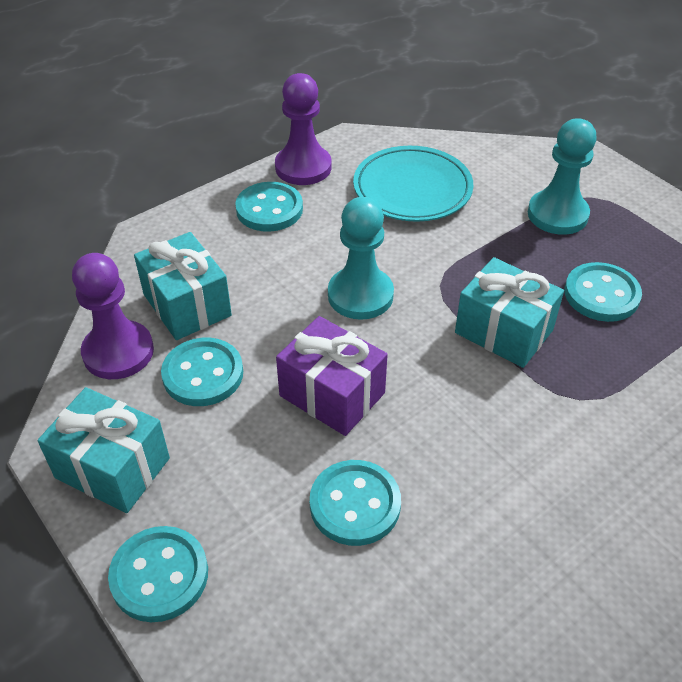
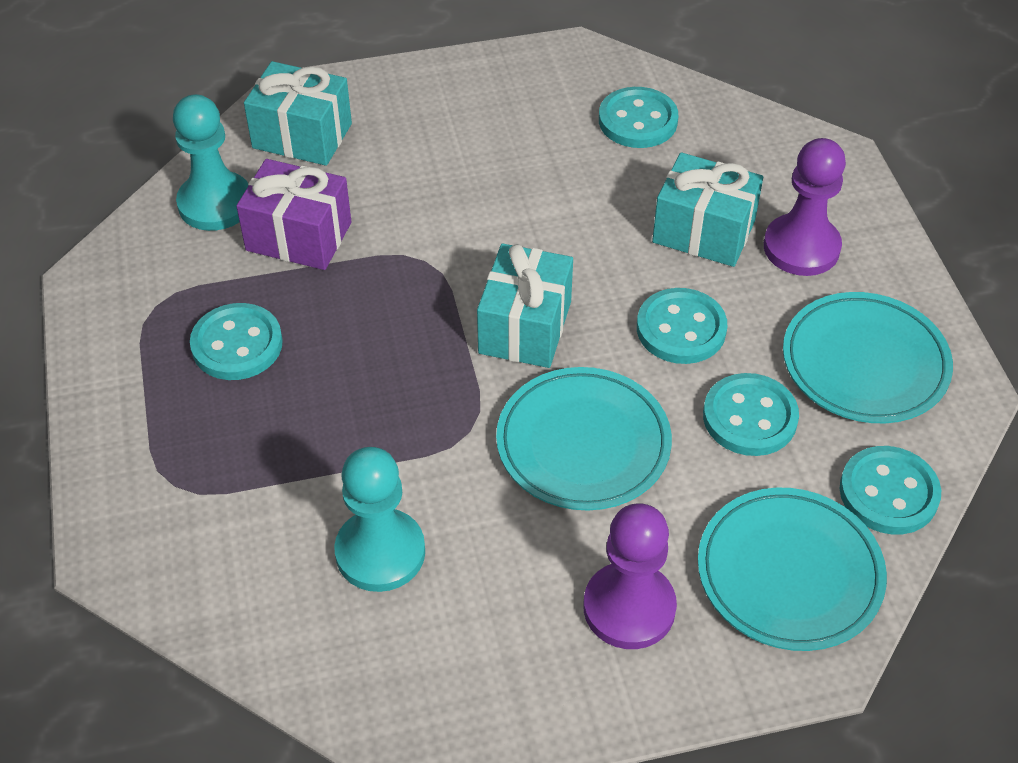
turquoise plate: 1 -> 3

